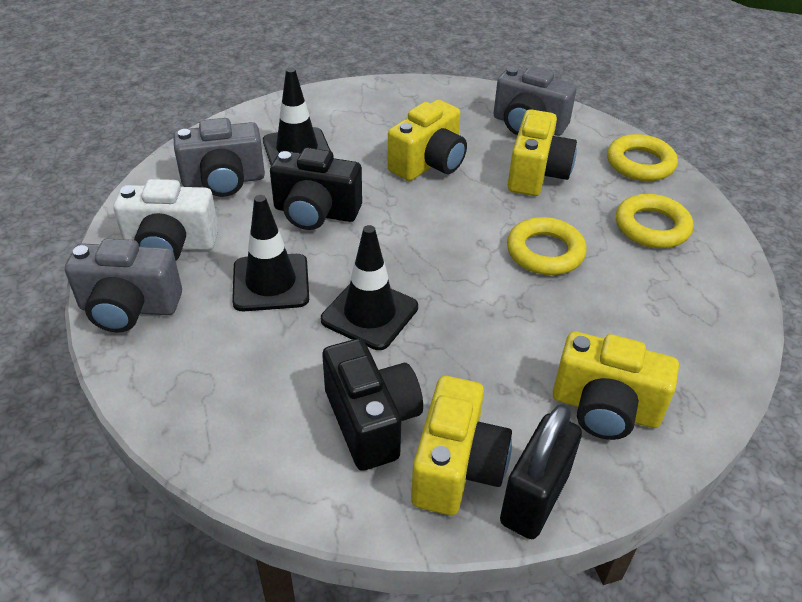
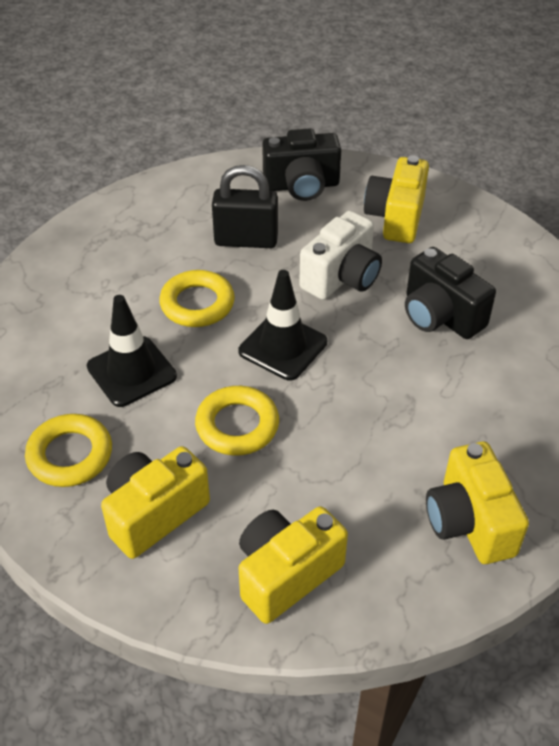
black traffic cone: 3 -> 2
grey camera: 3 -> 0

